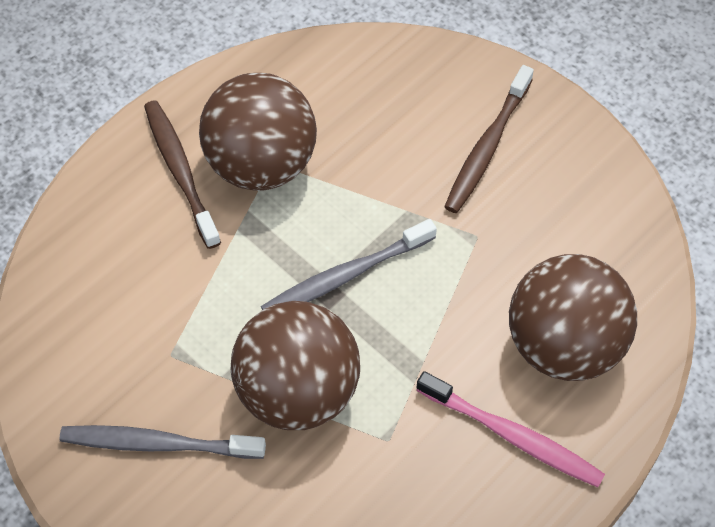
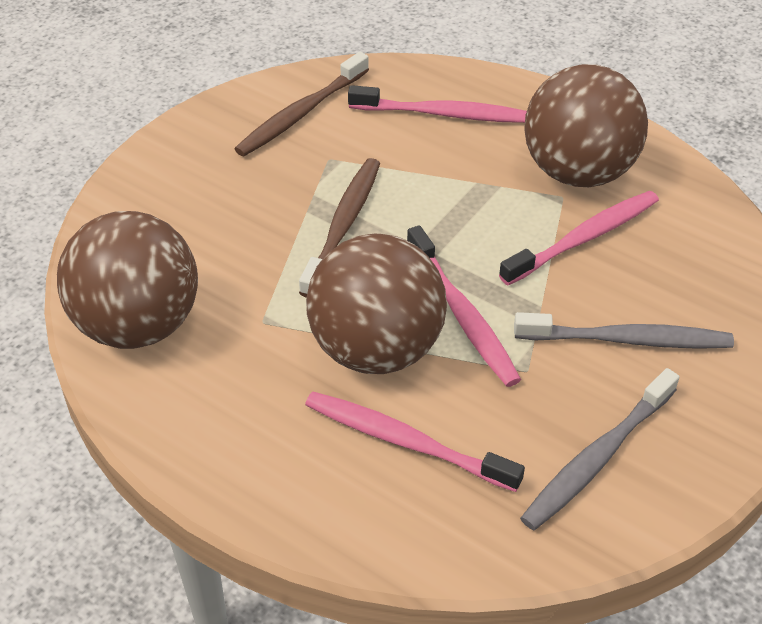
pink toothbrush: 1 -> 4

